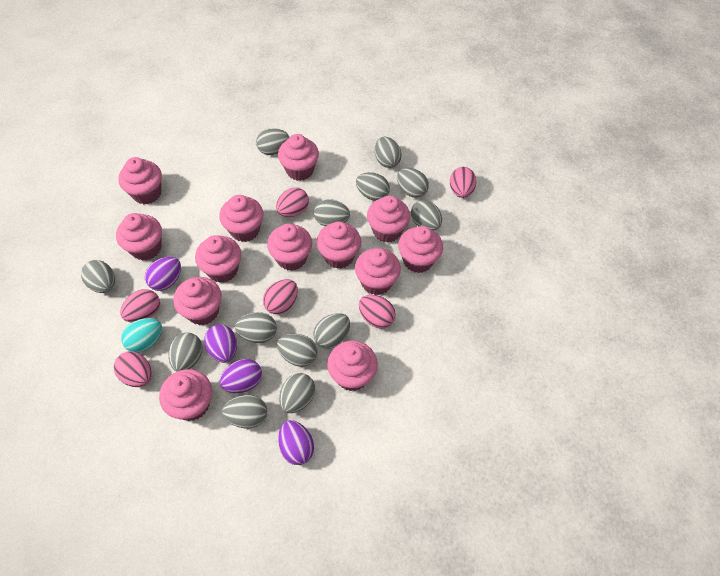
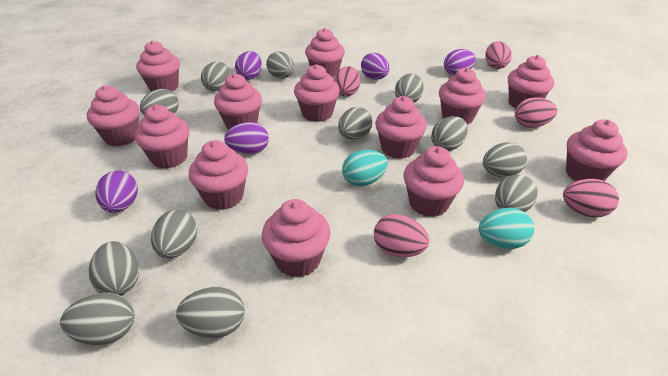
grey egg: 13 -> 12
pink egg: 6 -> 5
purple egg: 4 -> 5
turquoise egg: 1 -> 2

